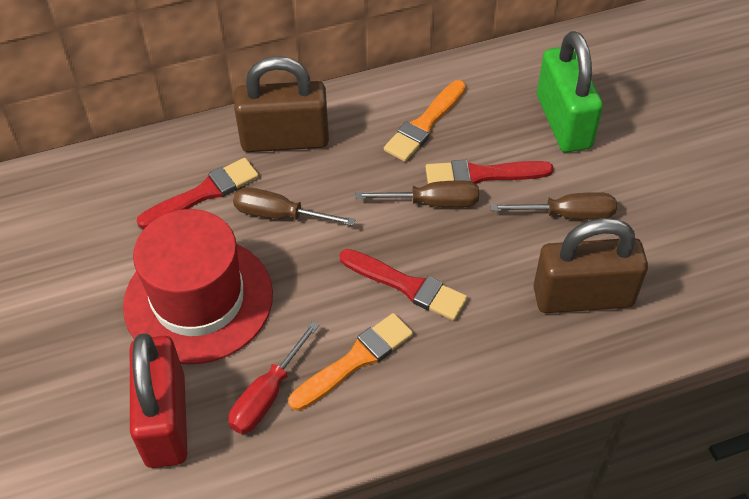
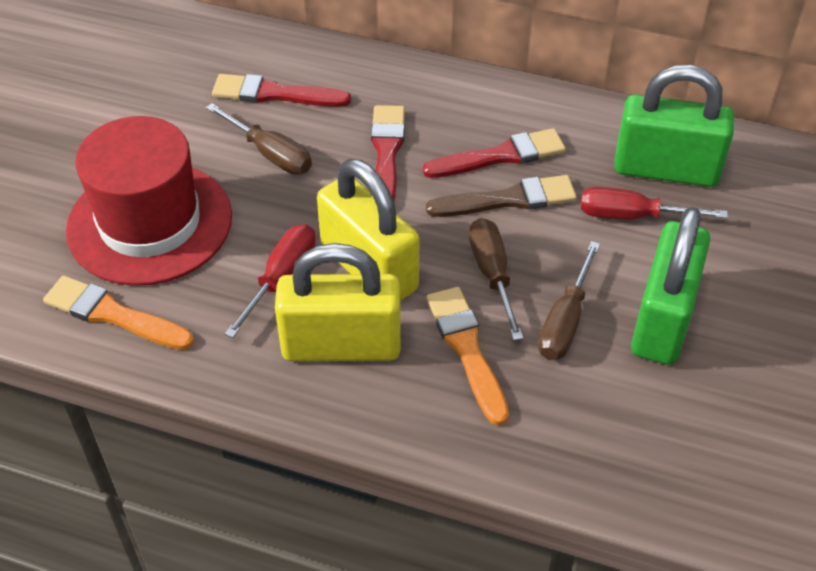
brown brush: 0 -> 1
brown padlock: 2 -> 0
green padlock: 1 -> 2
red padlock: 1 -> 0
red screwdriver: 1 -> 2
yellow padlock: 0 -> 2

